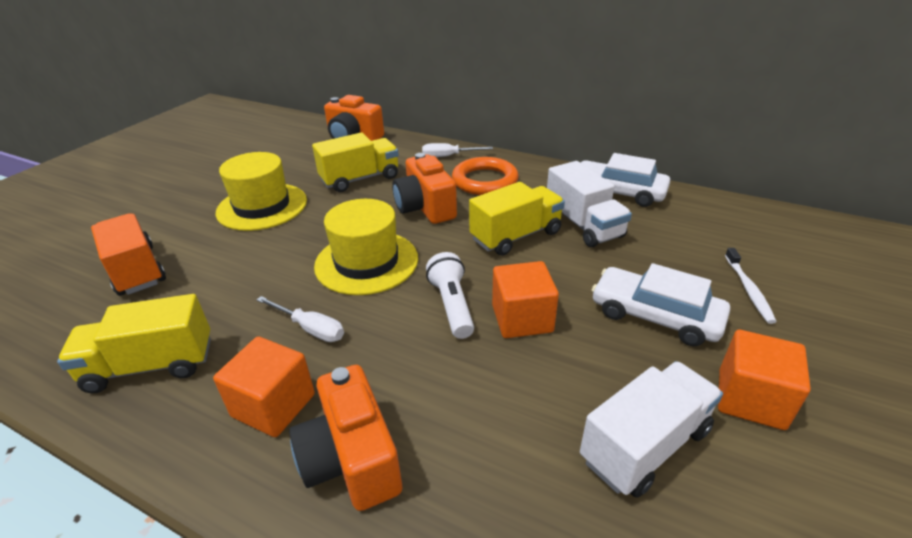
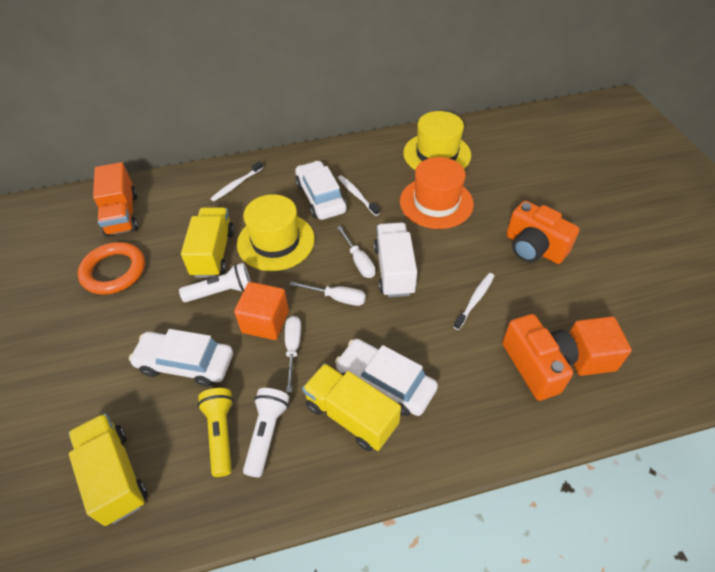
orange camera: 3 -> 2
orange cube: 3 -> 2
orange hat: 0 -> 1
white car: 2 -> 3
white flashlight: 1 -> 2
white screwdriver: 2 -> 3
white toothbrush: 1 -> 3
white truck: 2 -> 1
yellow flashlight: 0 -> 1

